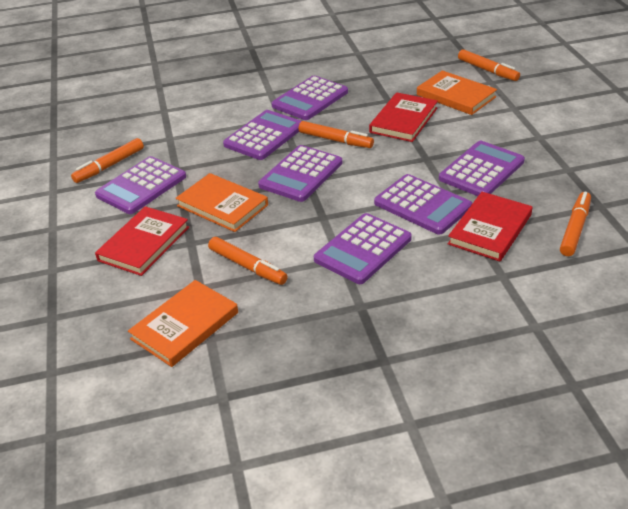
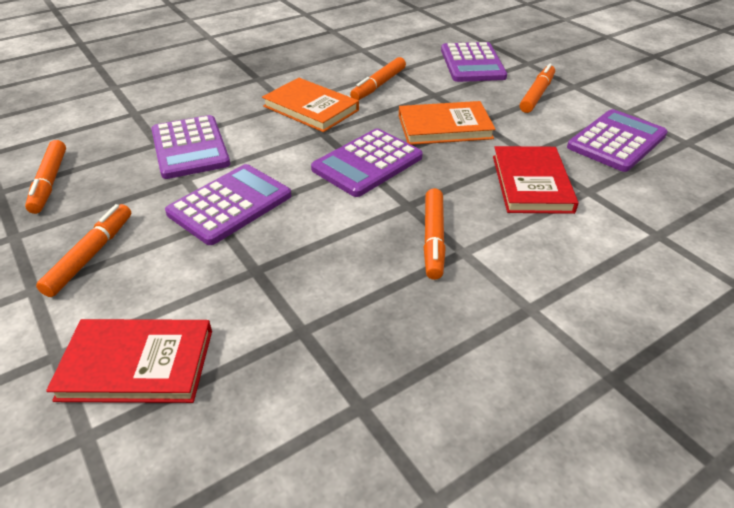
orange book: 3 -> 2
purple calculator: 7 -> 5
red book: 3 -> 2

